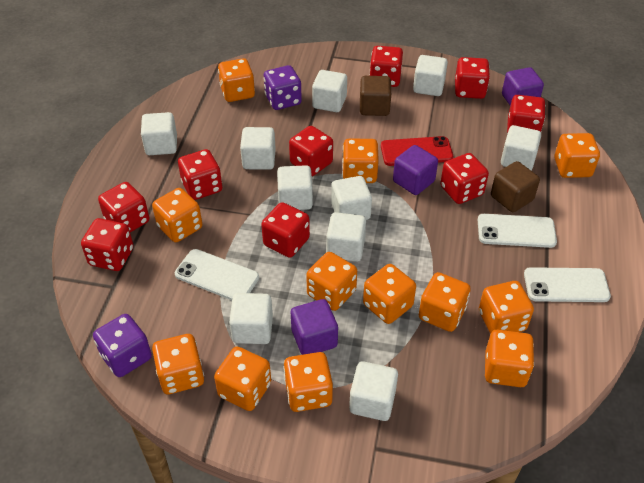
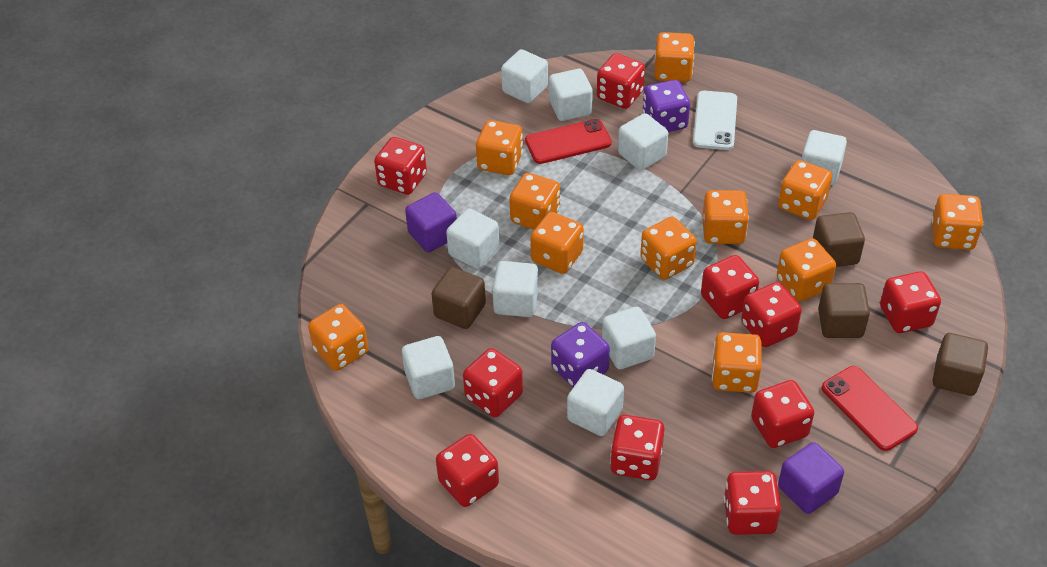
brown cube: 2 -> 4
orange dice: 12 -> 11
purple cube: 3 -> 2
red dice: 9 -> 10
red phone: 1 -> 2
white cube: 10 -> 9
white phone: 3 -> 1

